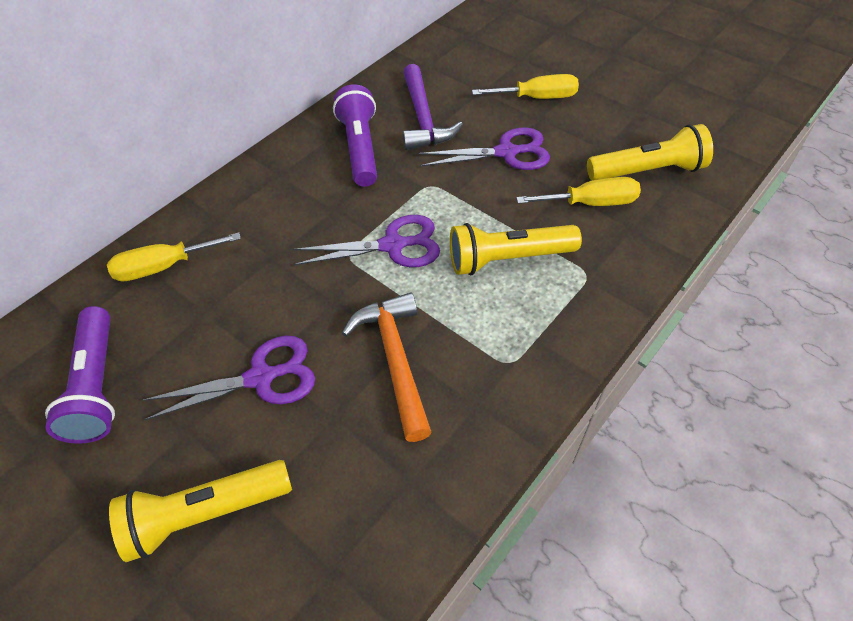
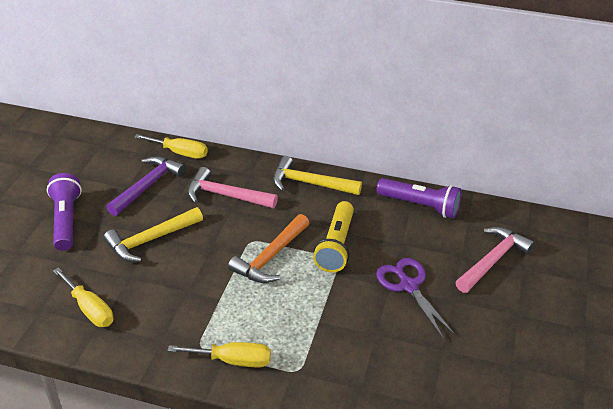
pink hammer: 0 -> 2
purple scissors: 3 -> 1
yellow flashlight: 3 -> 1
yellow hammer: 0 -> 2

